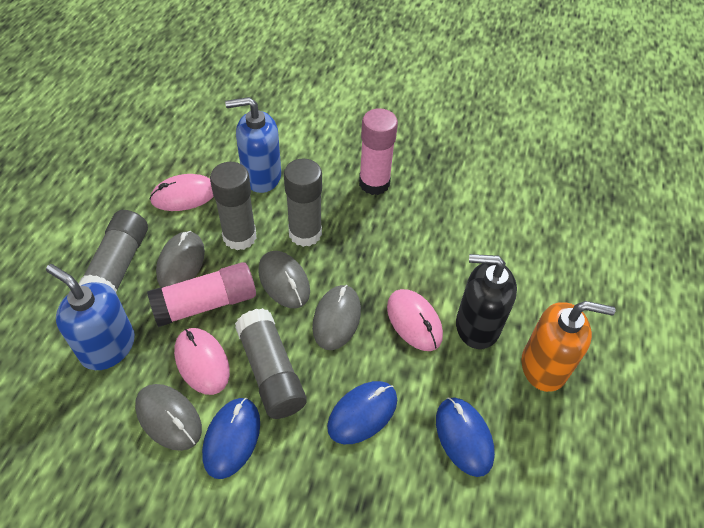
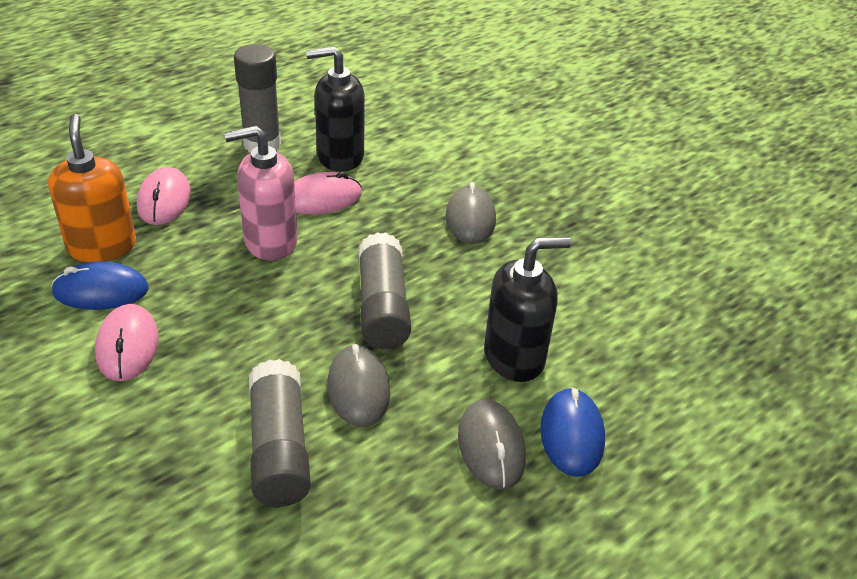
black soap dispenser: 1 -> 2
blue mouse: 3 -> 2
blue soap dispenser: 2 -> 0
grey glue stick: 4 -> 3
grey mouse: 4 -> 3
pink glue stick: 2 -> 0
pink soap dispenser: 0 -> 1

